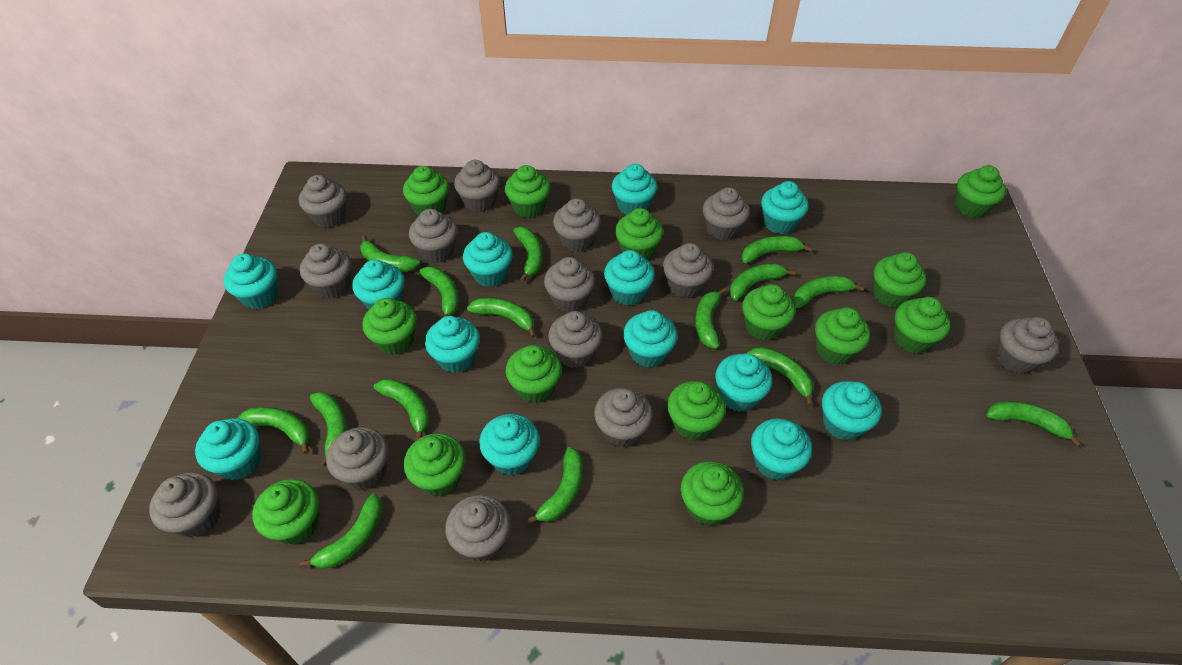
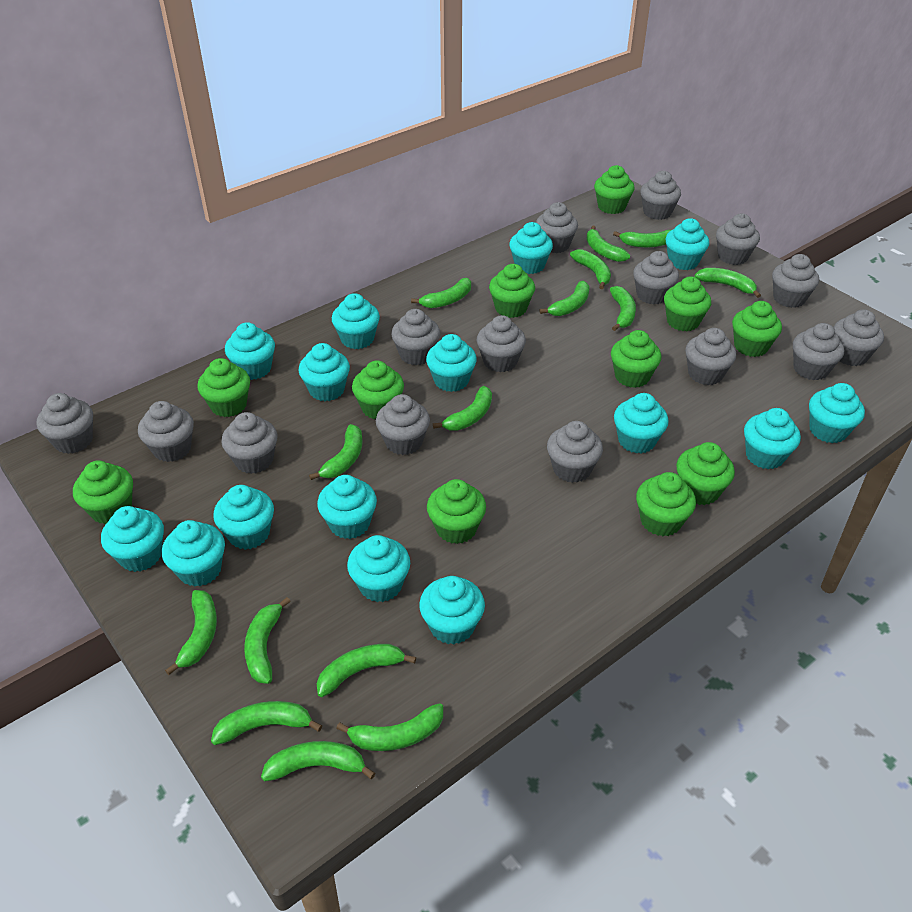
green cupcake: 14 -> 11
grey cupcake: 14 -> 15
turquoise cupcake: 13 -> 15

